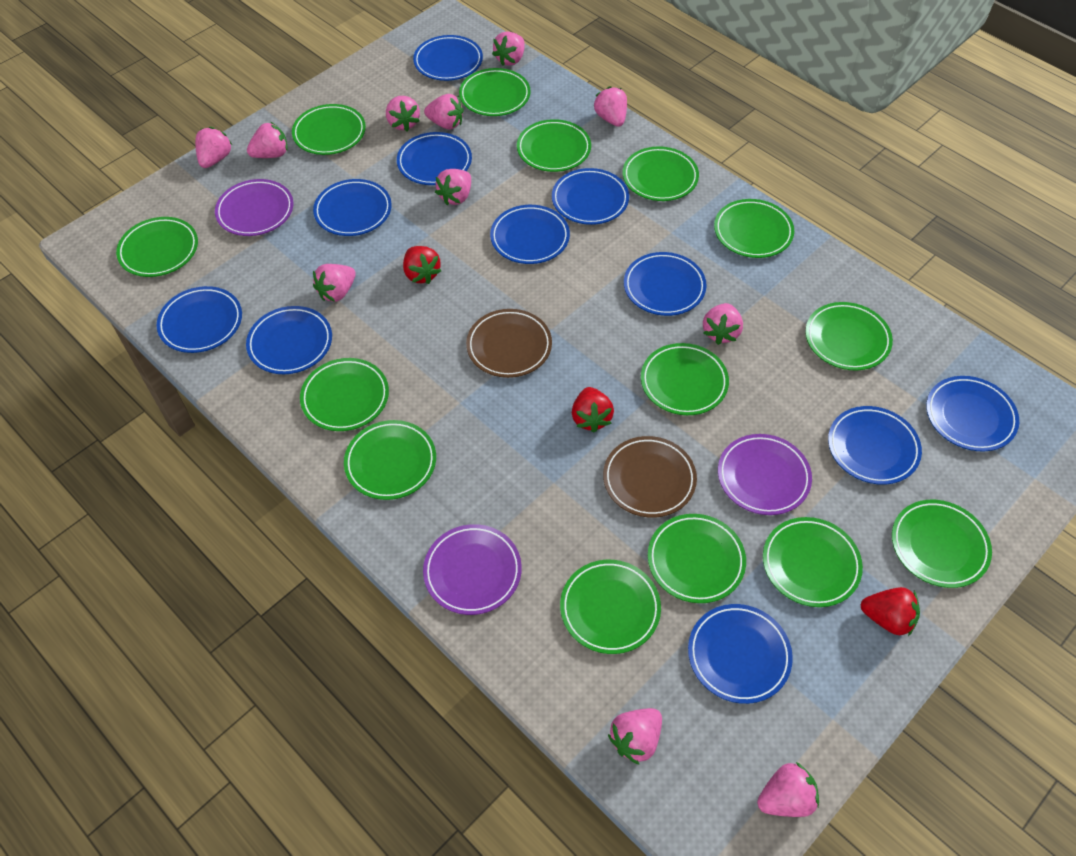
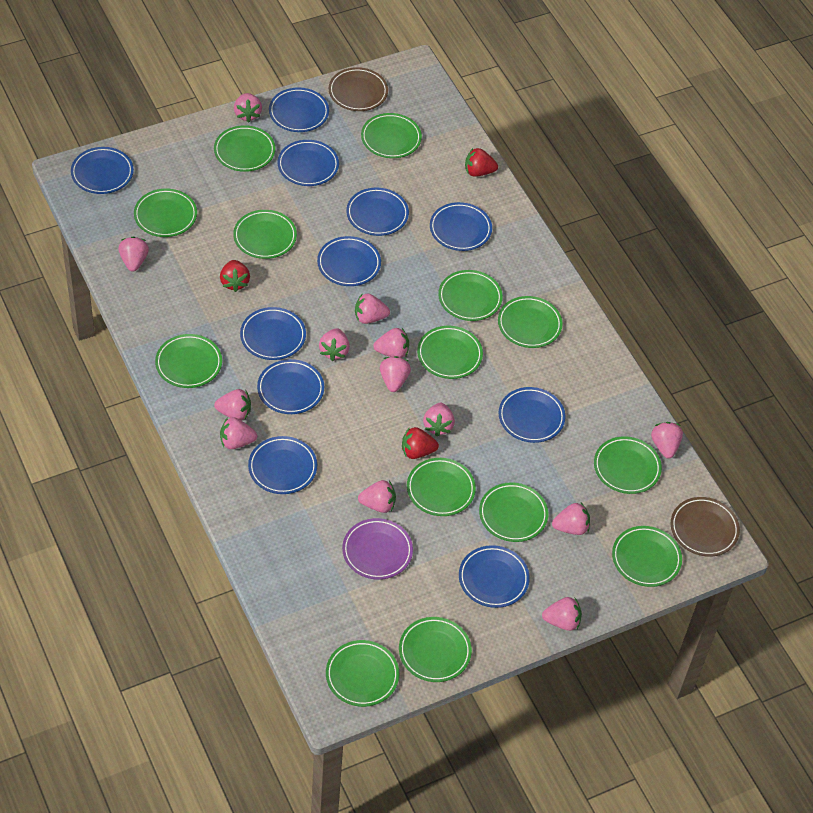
pink strawberry: 11 -> 13
purple plate: 3 -> 1

